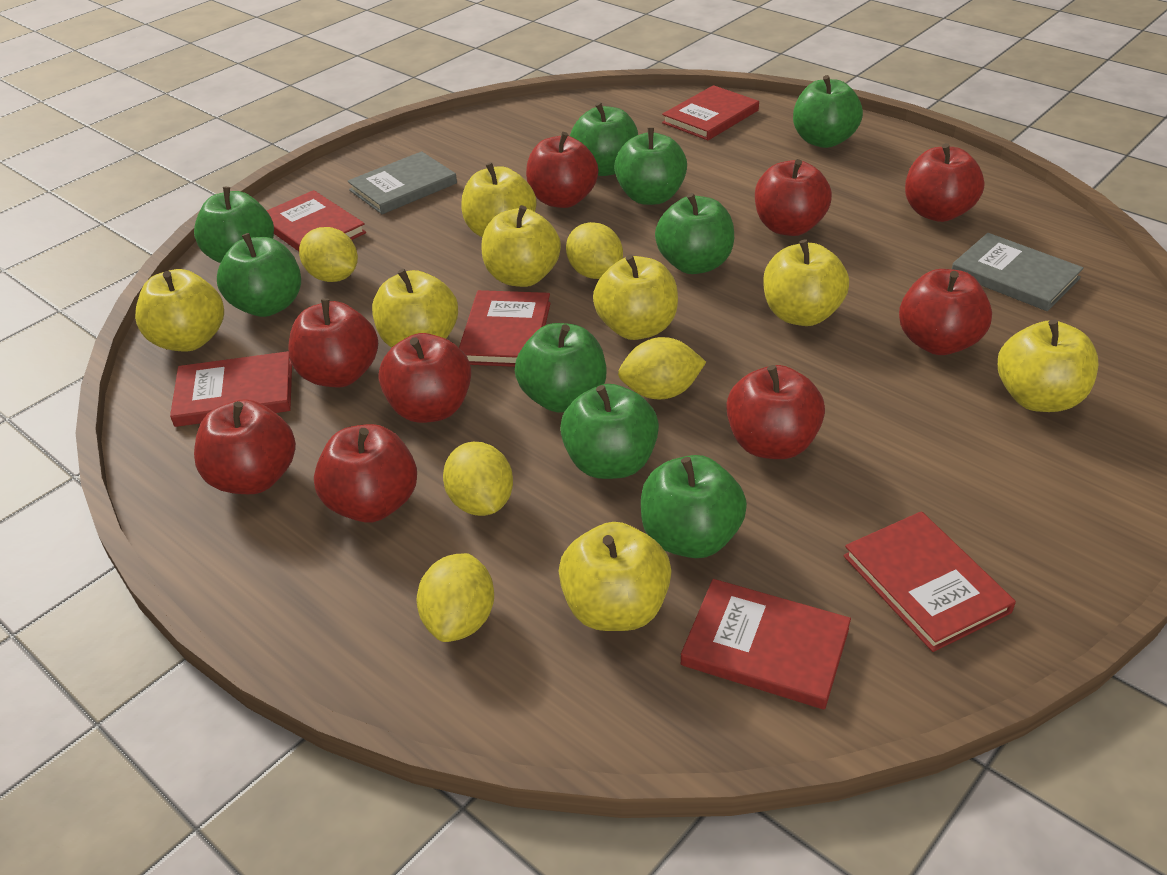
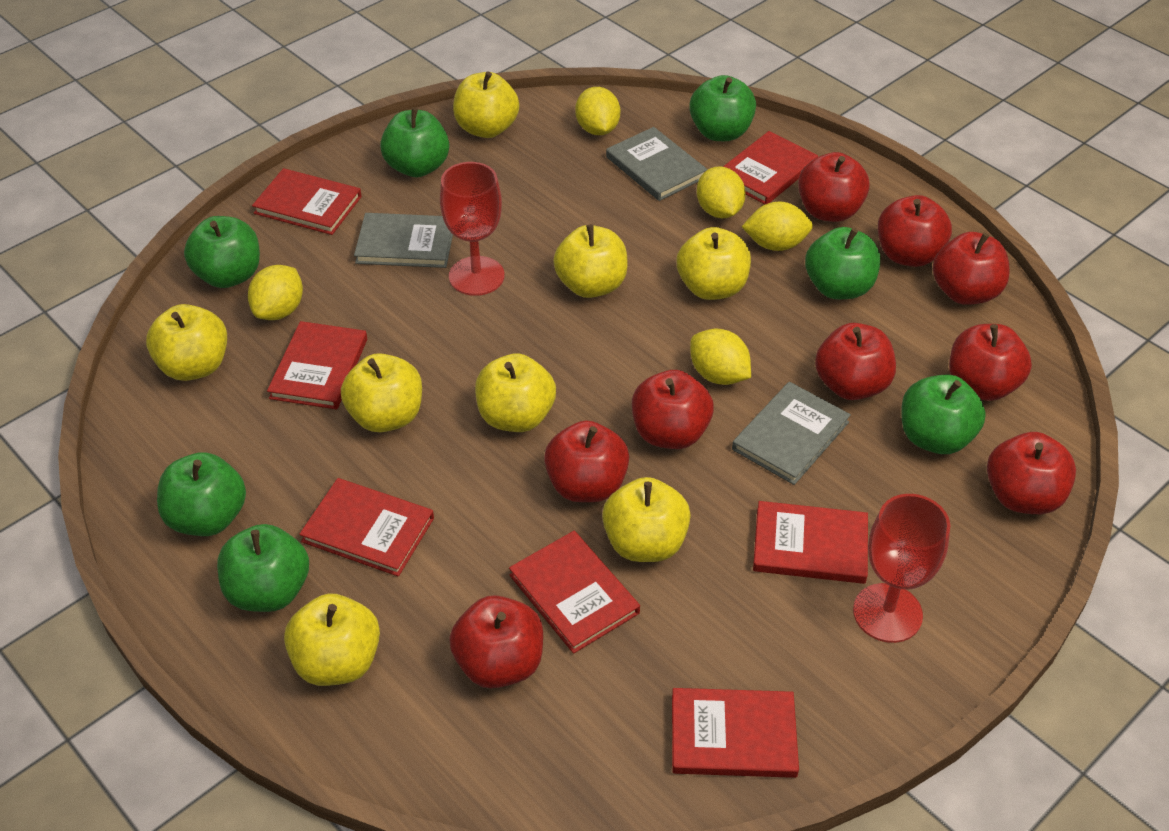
green apple: 9 -> 7
grey book: 2 -> 3
red book: 6 -> 7
red goblet: 0 -> 2

